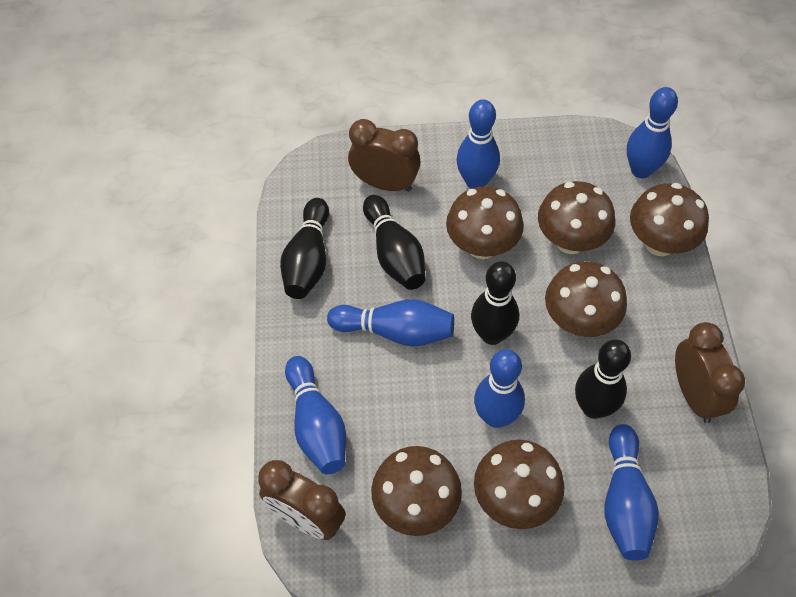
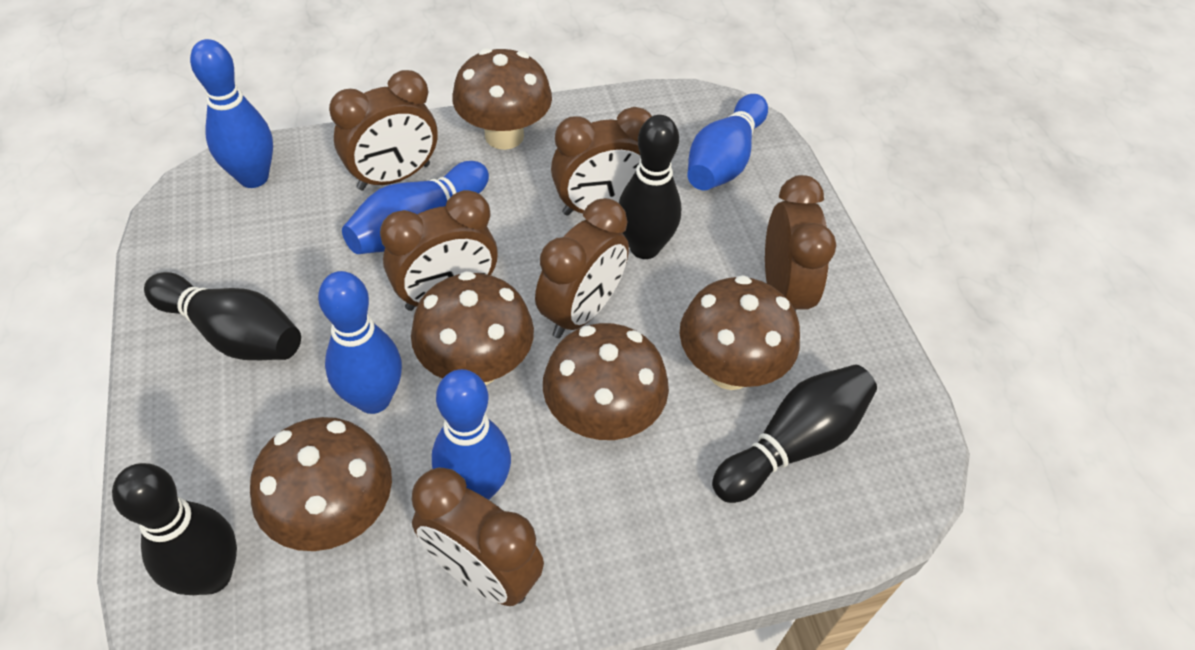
blue bowling pin: 6 -> 5
brown clock: 3 -> 6
brown mushroom: 6 -> 5

